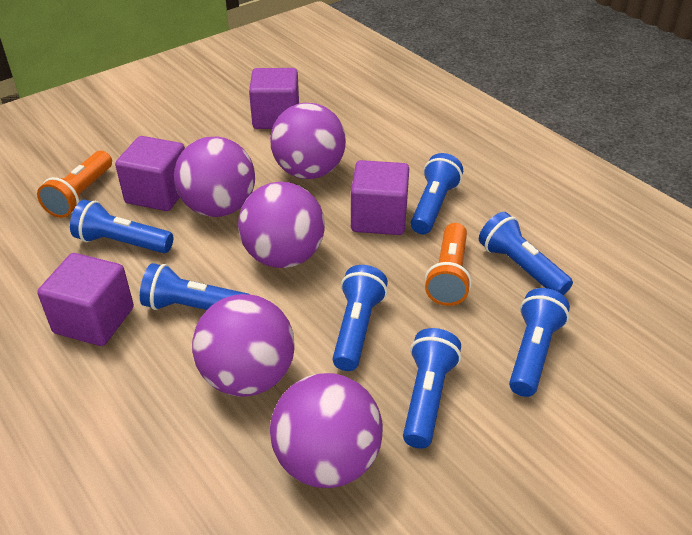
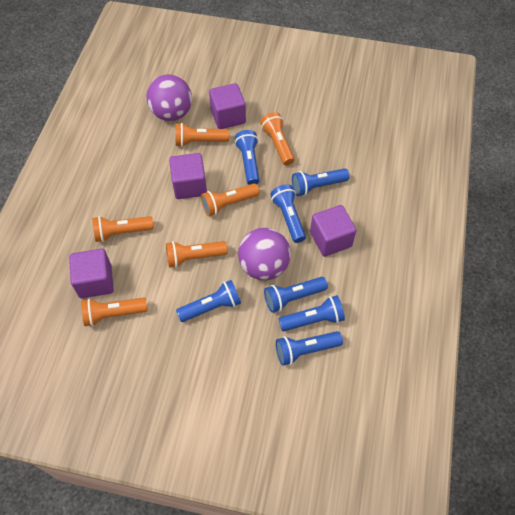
orange flashlight: 2 -> 6
purple ball: 5 -> 2

